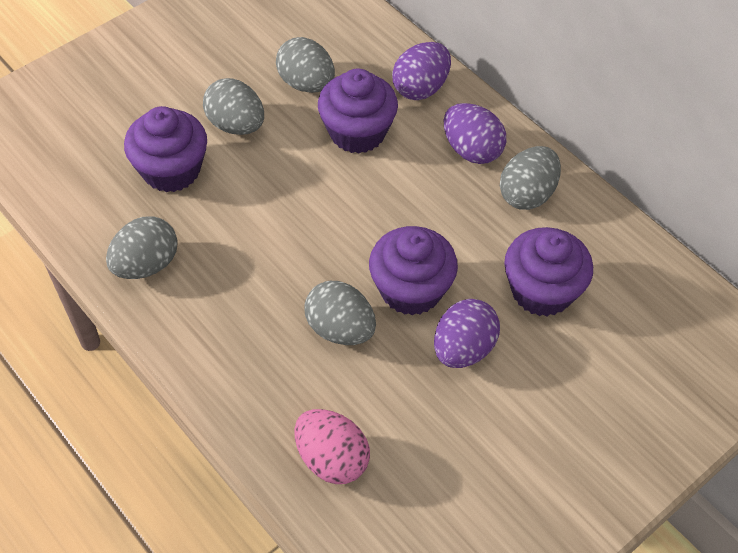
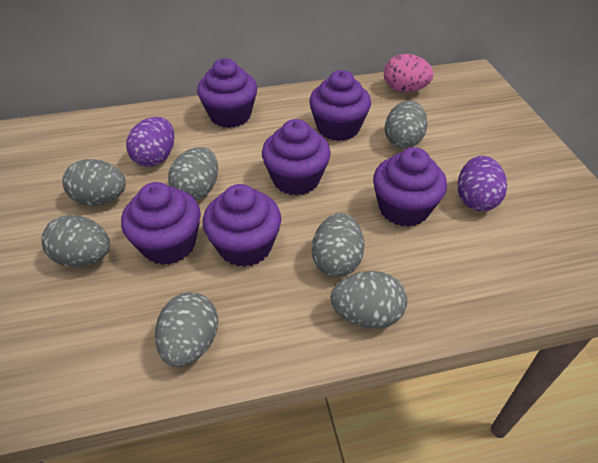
grey egg: 5 -> 7
purple cupcake: 4 -> 6
purple egg: 3 -> 2

